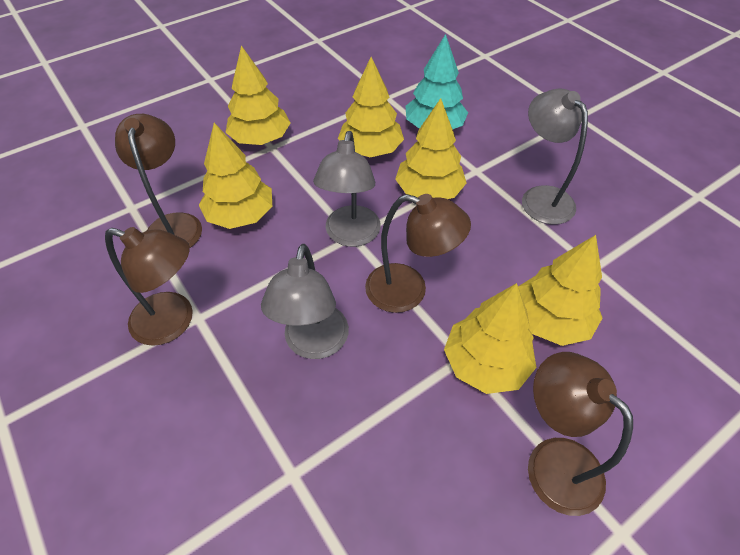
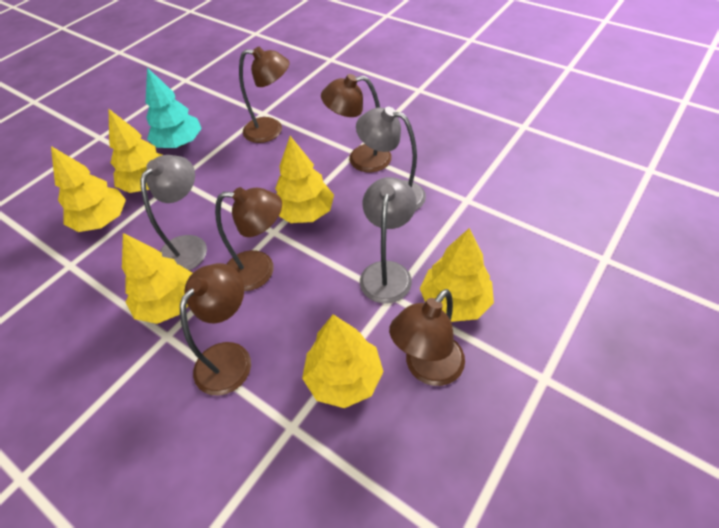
brown lamp: 4 -> 5

